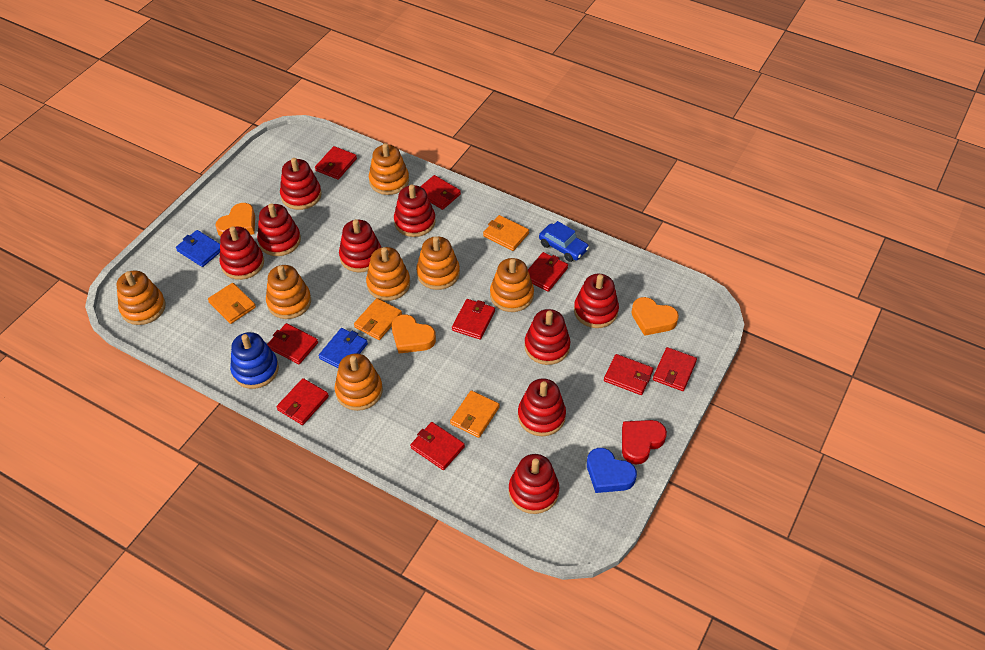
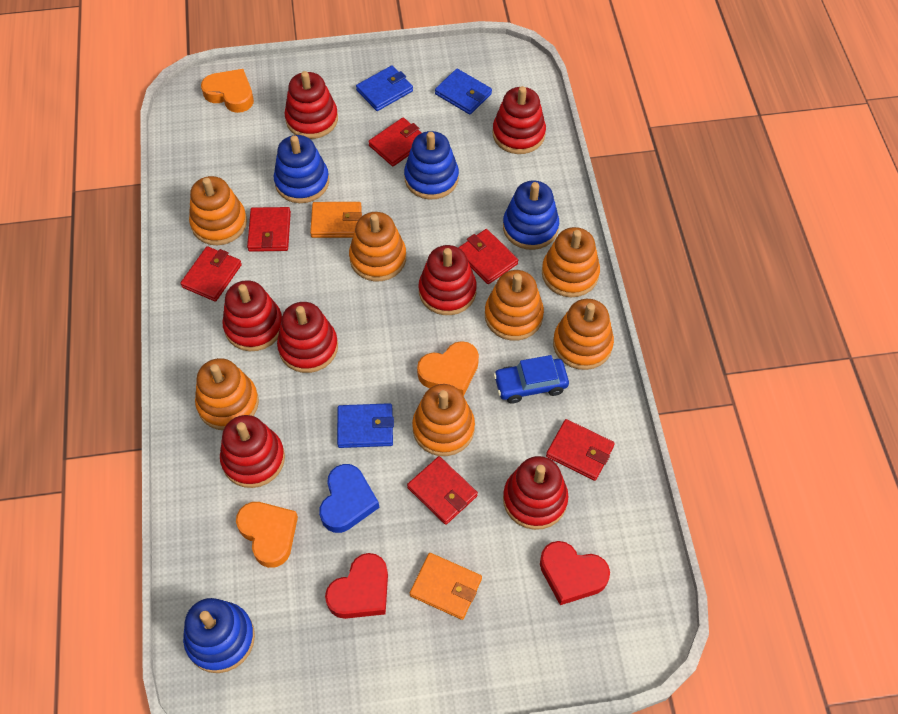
blue stacking toy: 1 -> 4
blue wallet: 2 -> 3
orange wallet: 4 -> 2
red heart: 1 -> 2
red stacking toy: 9 -> 7
red wallet: 9 -> 6

